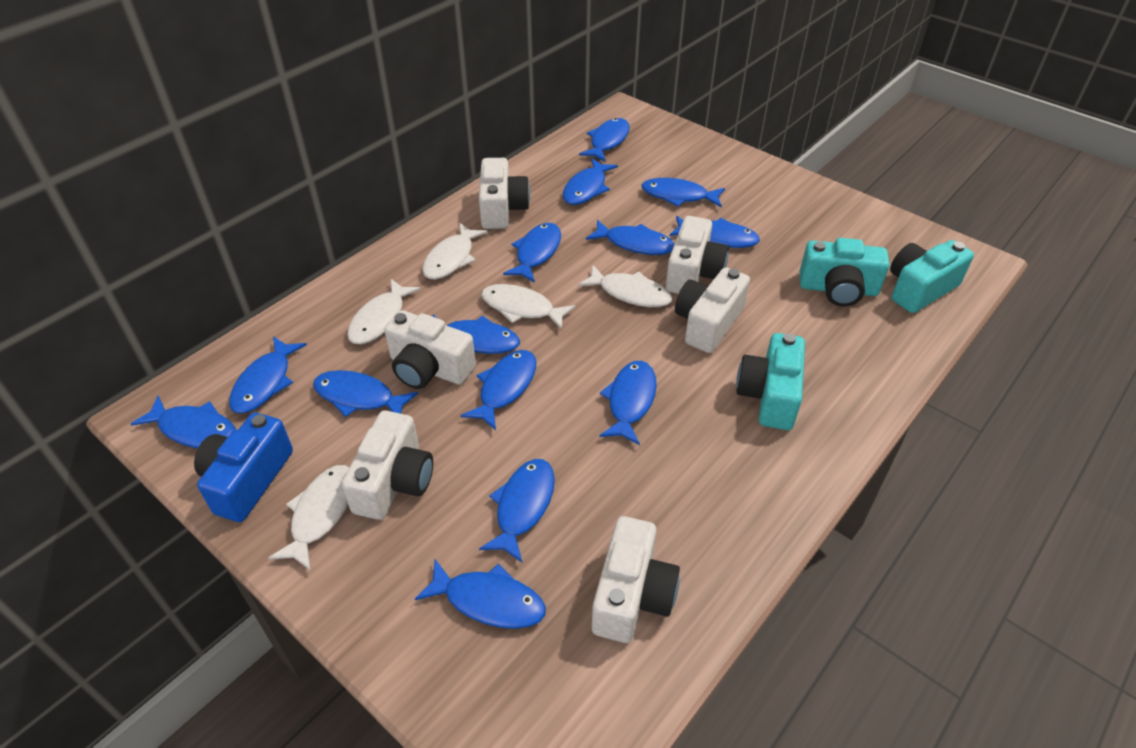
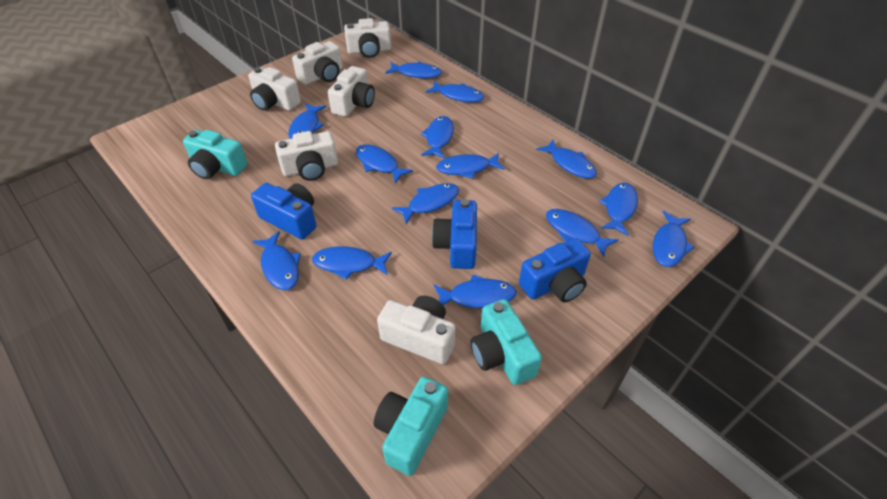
blue camera: 1 -> 3
white fish: 5 -> 0

